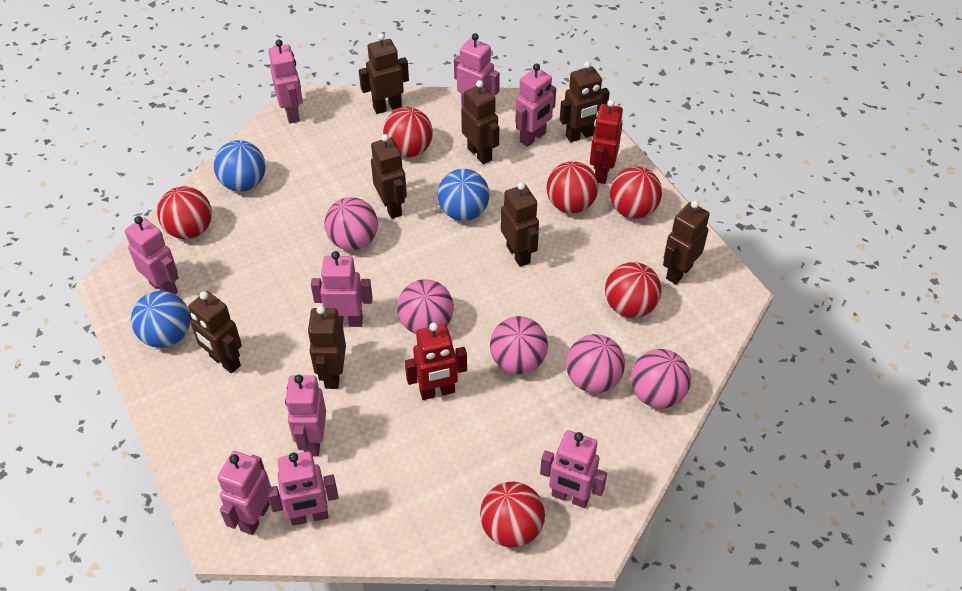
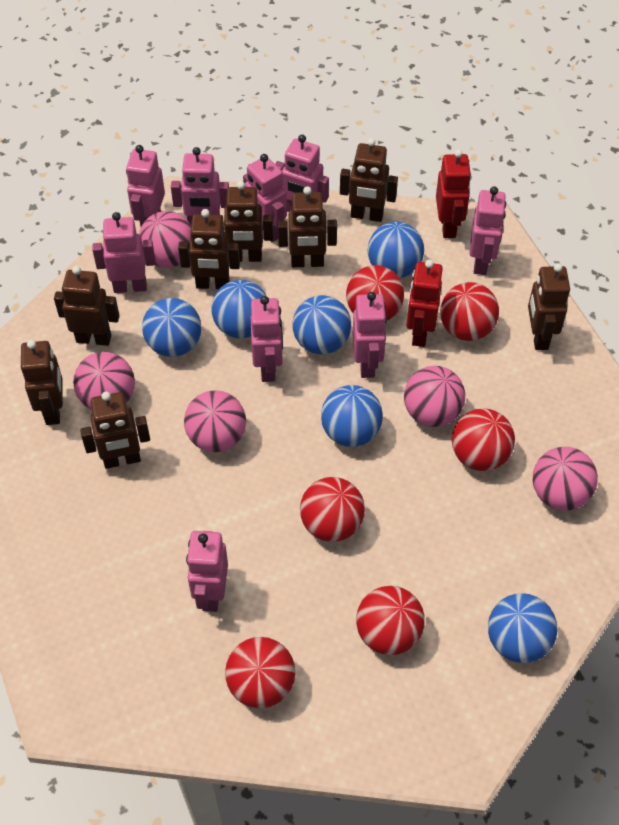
blue ball: 3 -> 6

